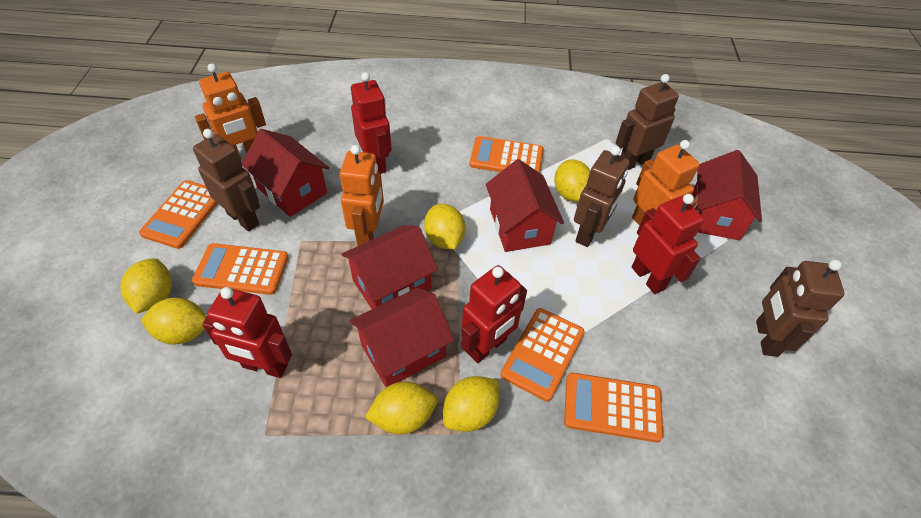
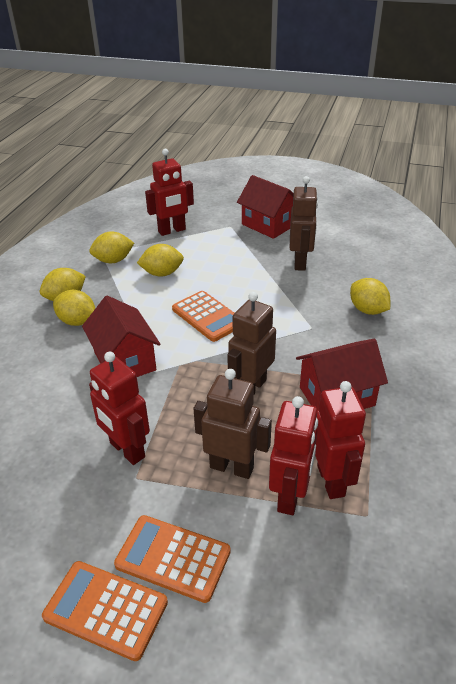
brown robot: 4 -> 3
orange calculator: 5 -> 3
orange robot: 3 -> 0
red house: 5 -> 3
yellow lemon: 6 -> 5

